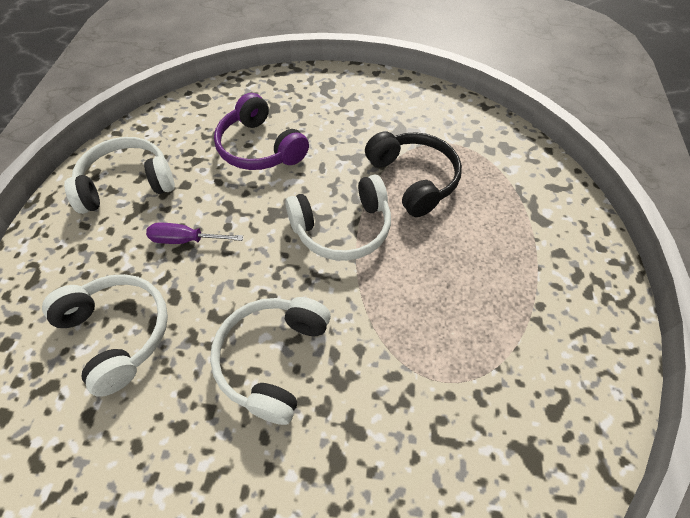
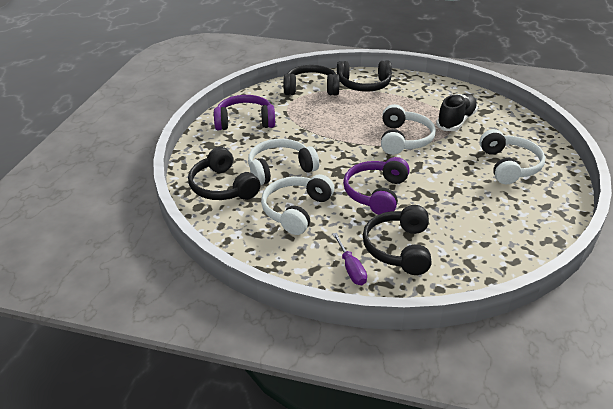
black headphones: 1 -> 4
black shoe: 0 -> 1
purple headphones: 1 -> 2

